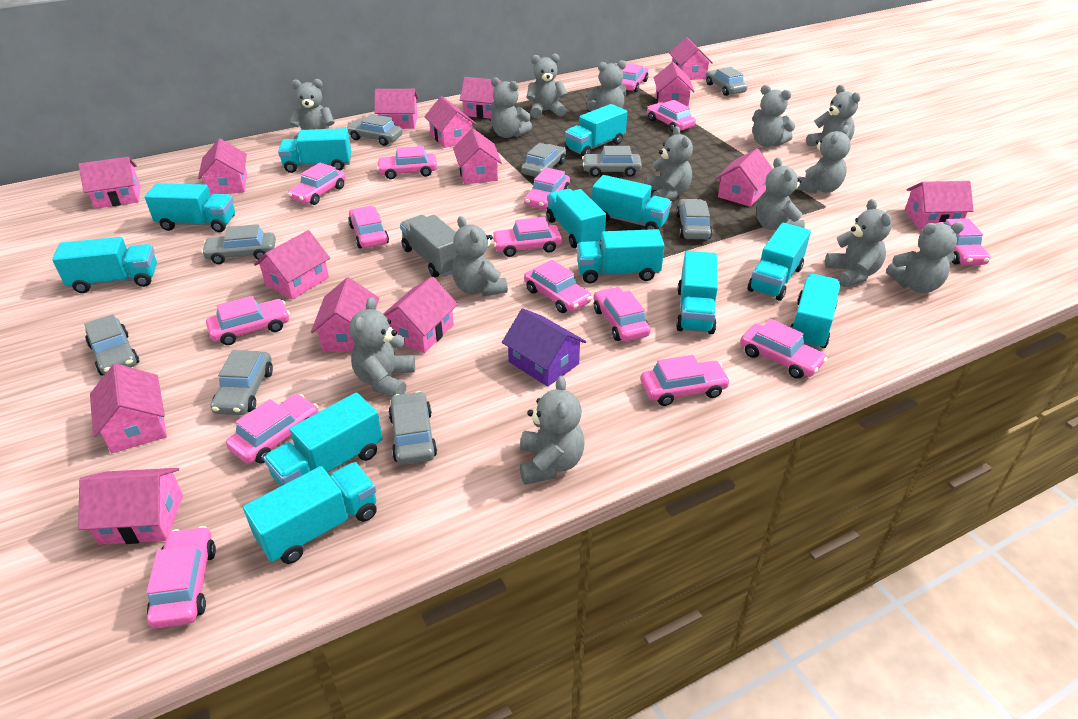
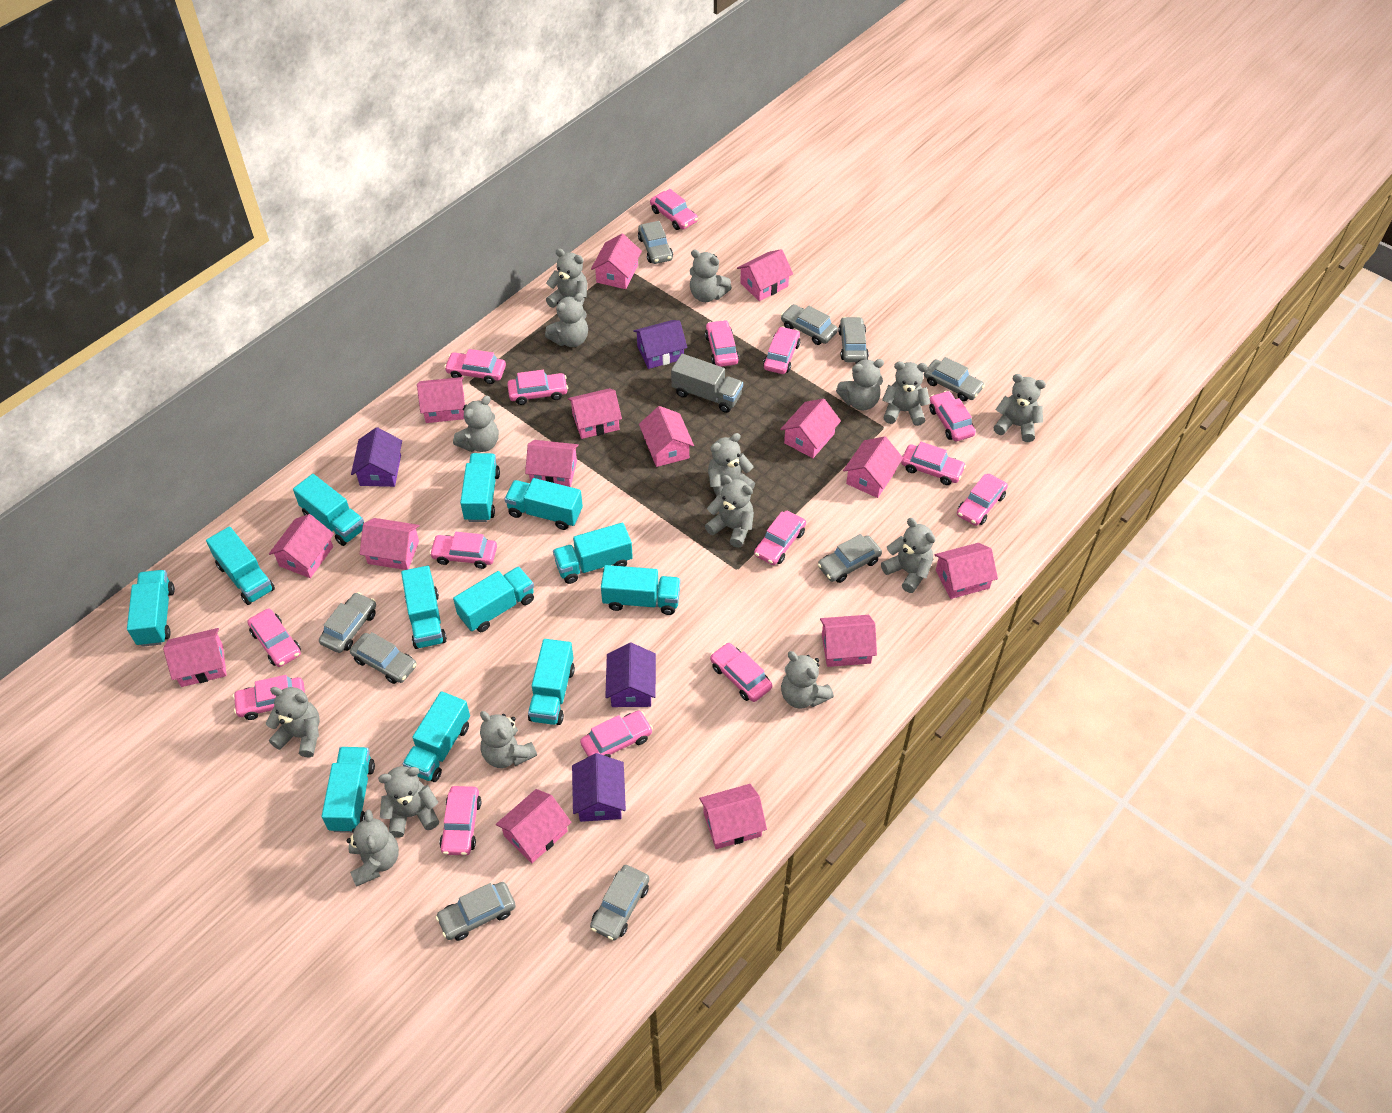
grey teddy bear: 14 -> 15
purple house: 1 -> 4

